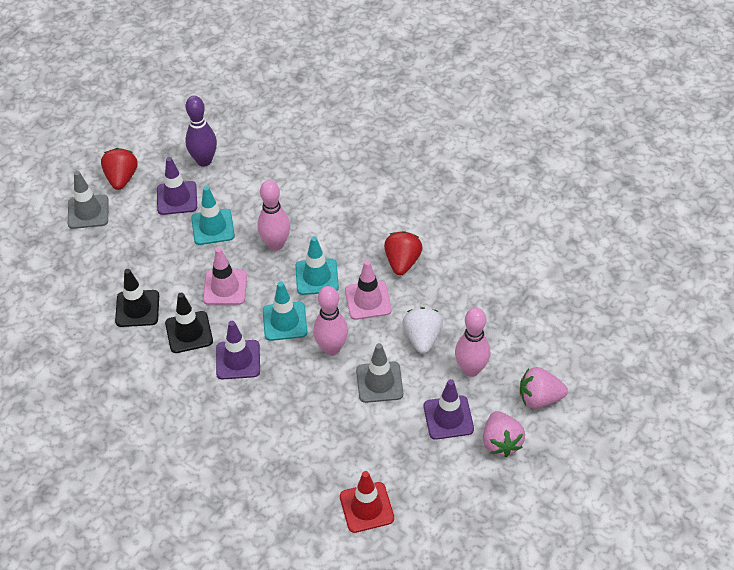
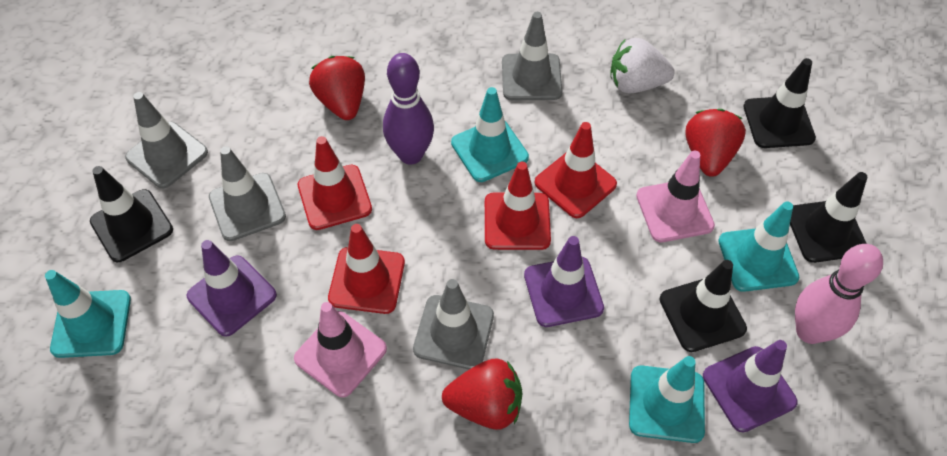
black traffic cone: 2 -> 4
grey traffic cone: 2 -> 4
pink bowling pin: 3 -> 1
pink strawberry: 2 -> 0
red strawberry: 2 -> 3
red traffic cone: 1 -> 4
turquoise traffic cone: 3 -> 4

